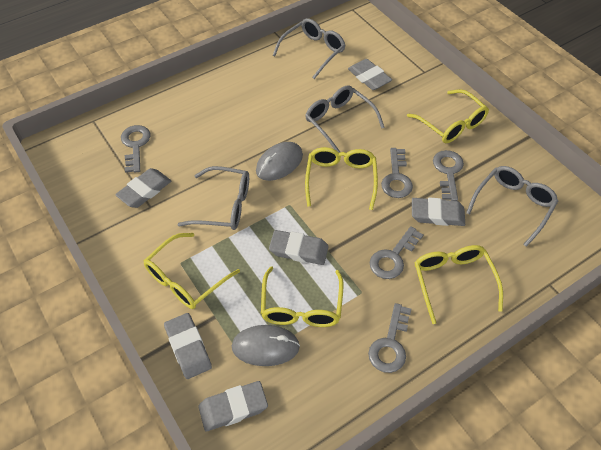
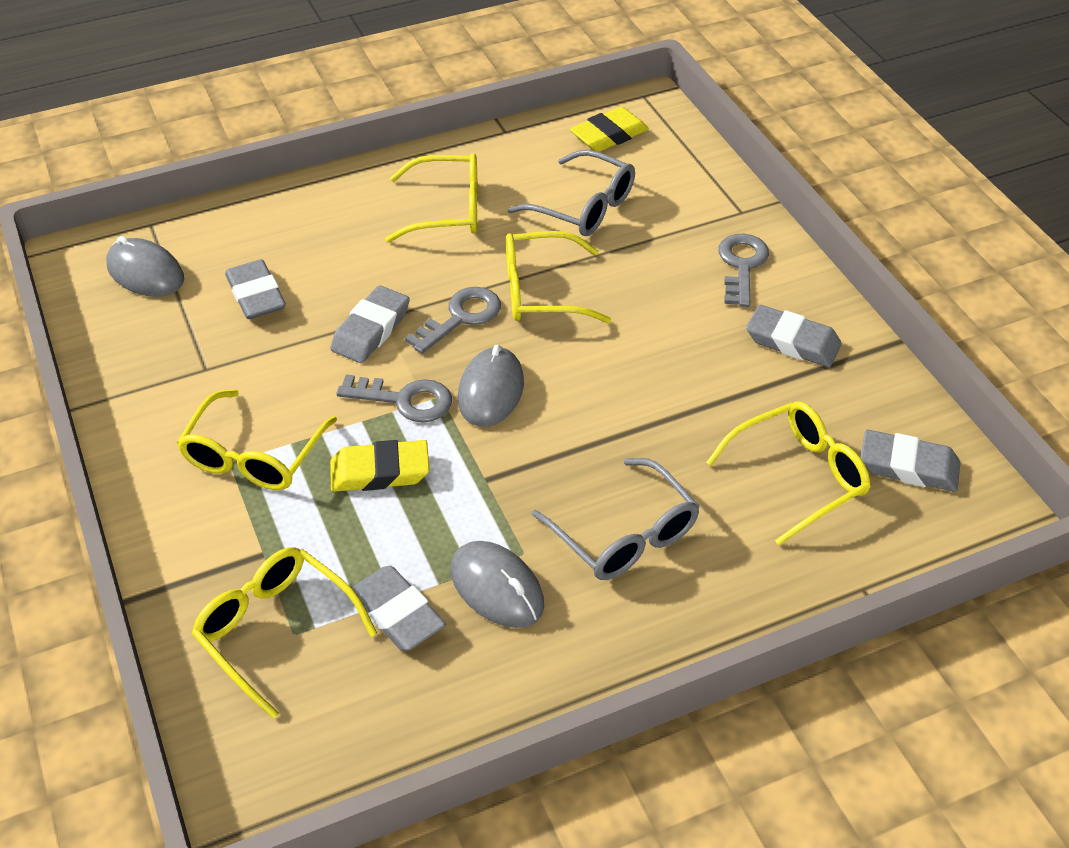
grey eraser: 6 -> 5
grey glasses: 4 -> 2
grey key: 5 -> 3
grey mouse: 2 -> 3
yellow eraser: 0 -> 2

